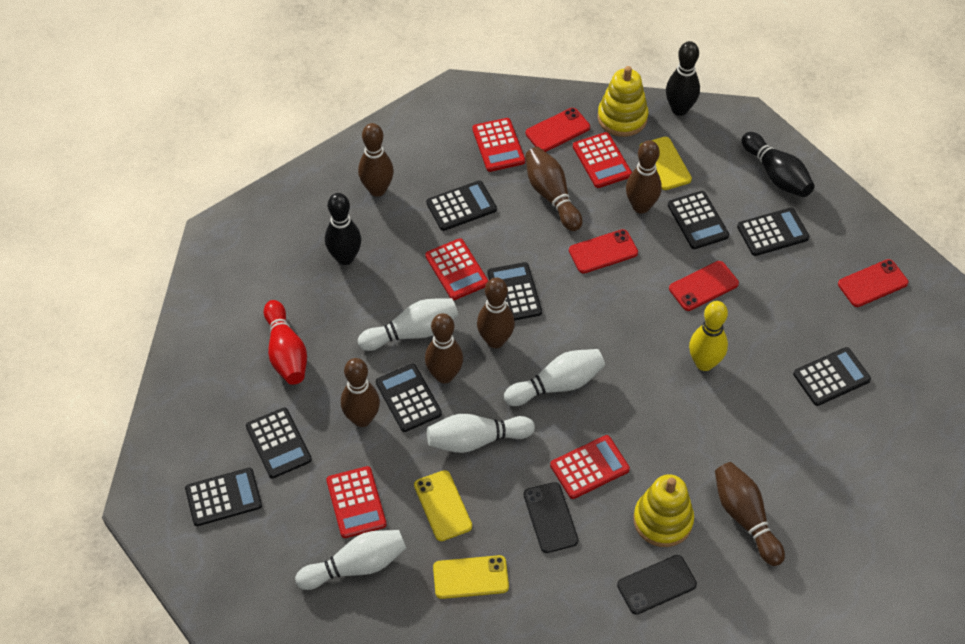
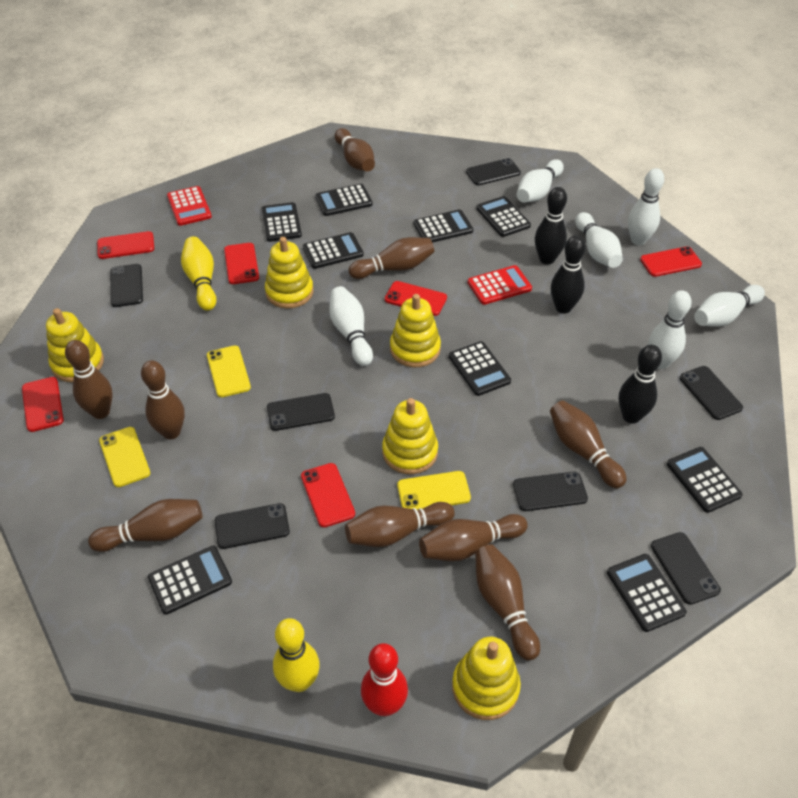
black calculator: 8 -> 9
black phone: 2 -> 7
brown bowling pin: 7 -> 9
red calculator: 5 -> 2
red phone: 4 -> 6
white bowling pin: 4 -> 6
yellow bowling pin: 1 -> 2
yellow stacking toy: 2 -> 5

